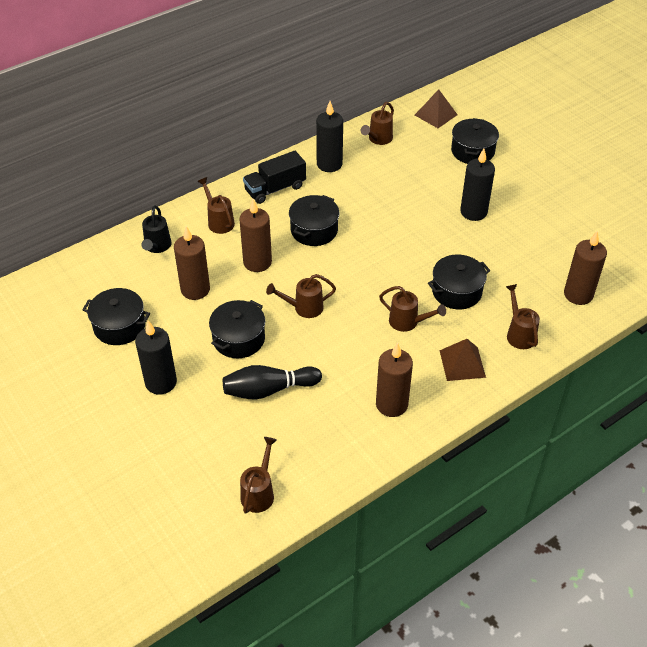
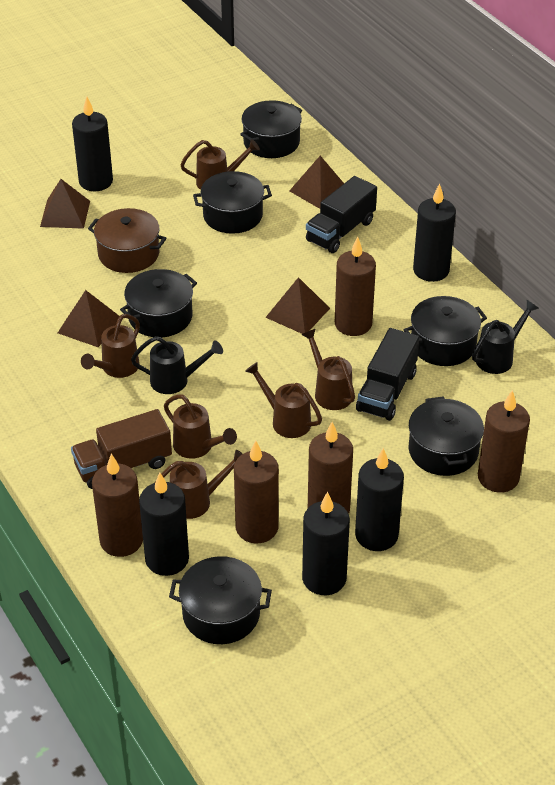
black bowling pin: 1 -> 0
black candle: 3 -> 5
black pot: 5 -> 6
black truck: 1 -> 2
black watering can: 1 -> 2
brown candle: 4 -> 5
brown pot: 0 -> 1
brown pyramid: 2 -> 4
brown truck: 0 -> 1

